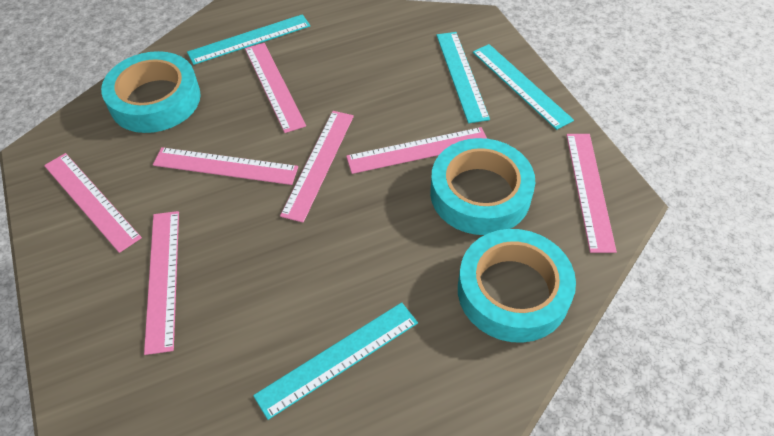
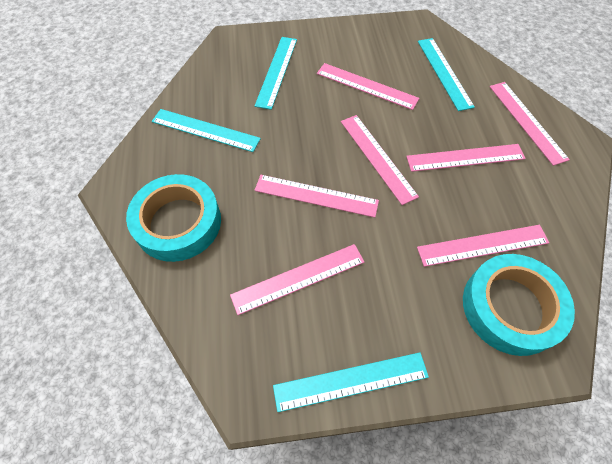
turquoise tape: 3 -> 2

